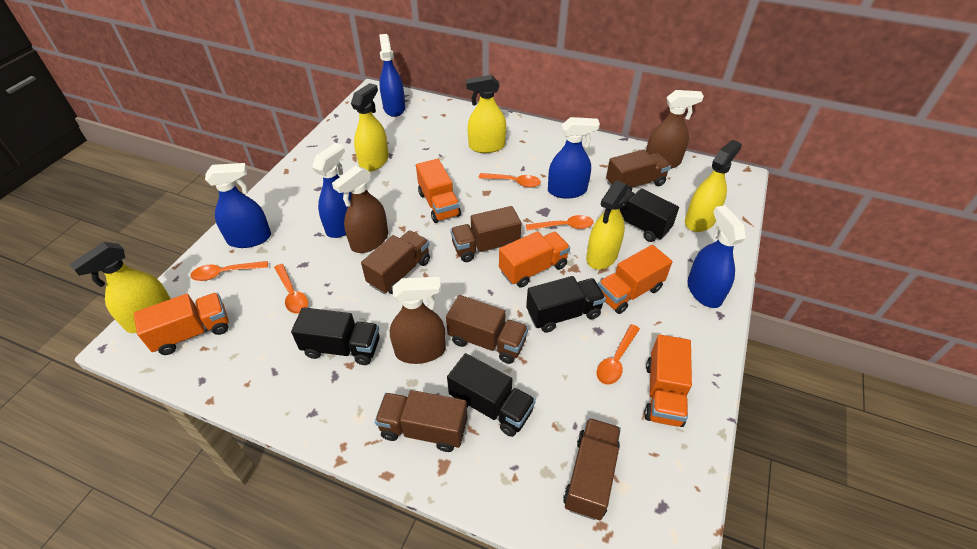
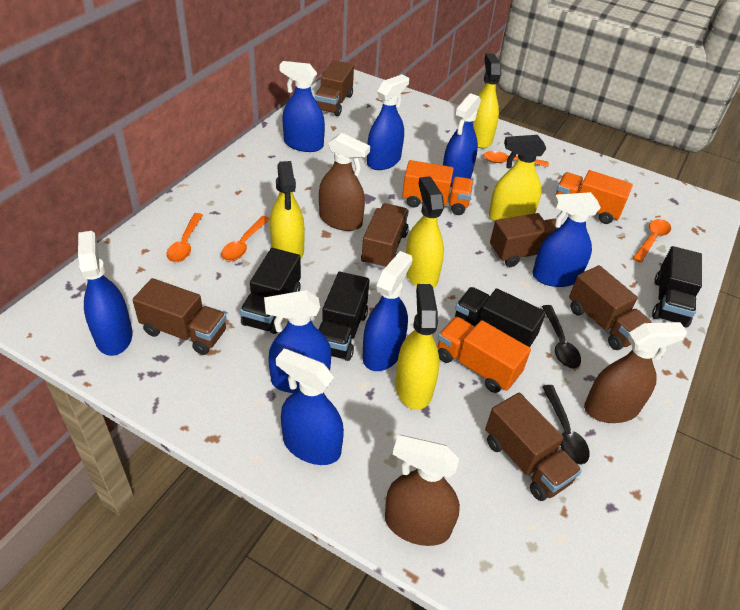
black spoon: 0 -> 2
blue spray bottle: 5 -> 8
orange spoon: 5 -> 4
orange truck: 5 -> 3

